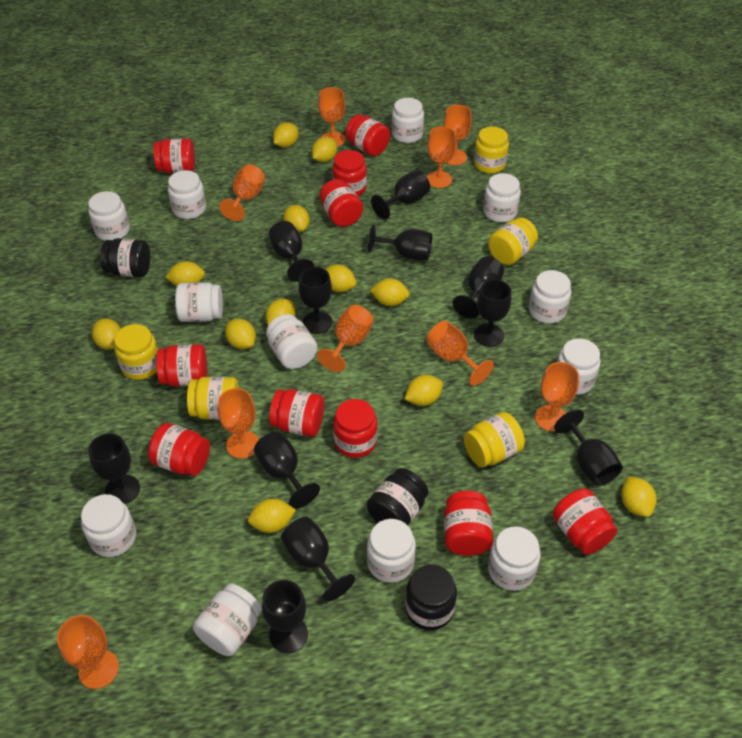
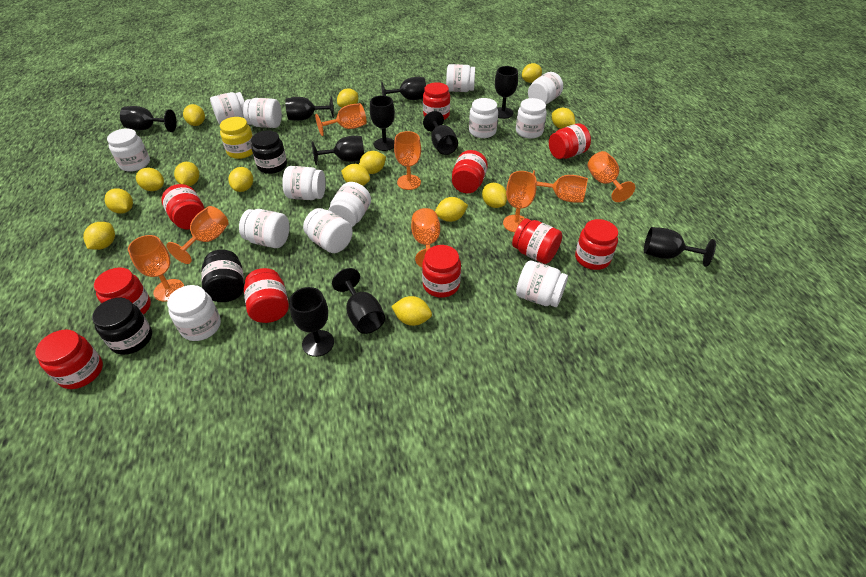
black goblet: 11 -> 10
orange goblet: 9 -> 8
white jar: 12 -> 13
yellow jar: 5 -> 1
yellow lemon: 12 -> 14

